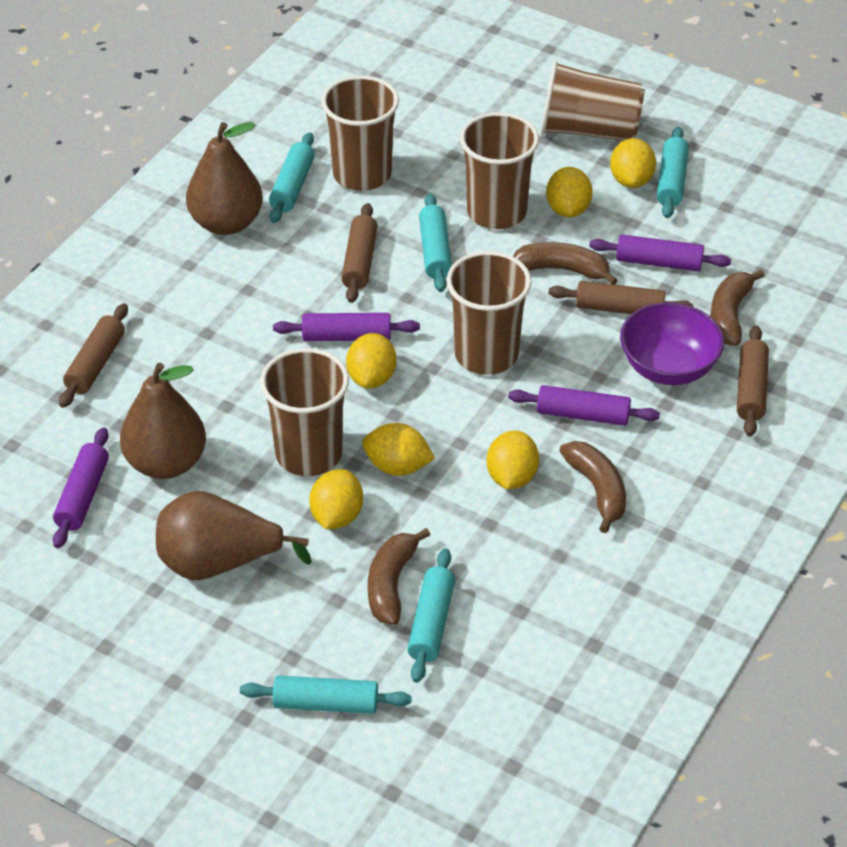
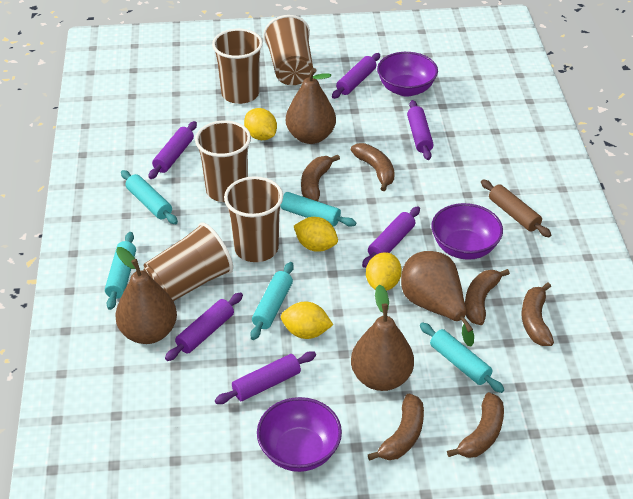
brown banana: 4 -> 6
brown pear: 3 -> 4
brown rolling pin: 4 -> 1
purple bowl: 1 -> 3
purple rolling pin: 4 -> 6
yellow lemon: 6 -> 4

